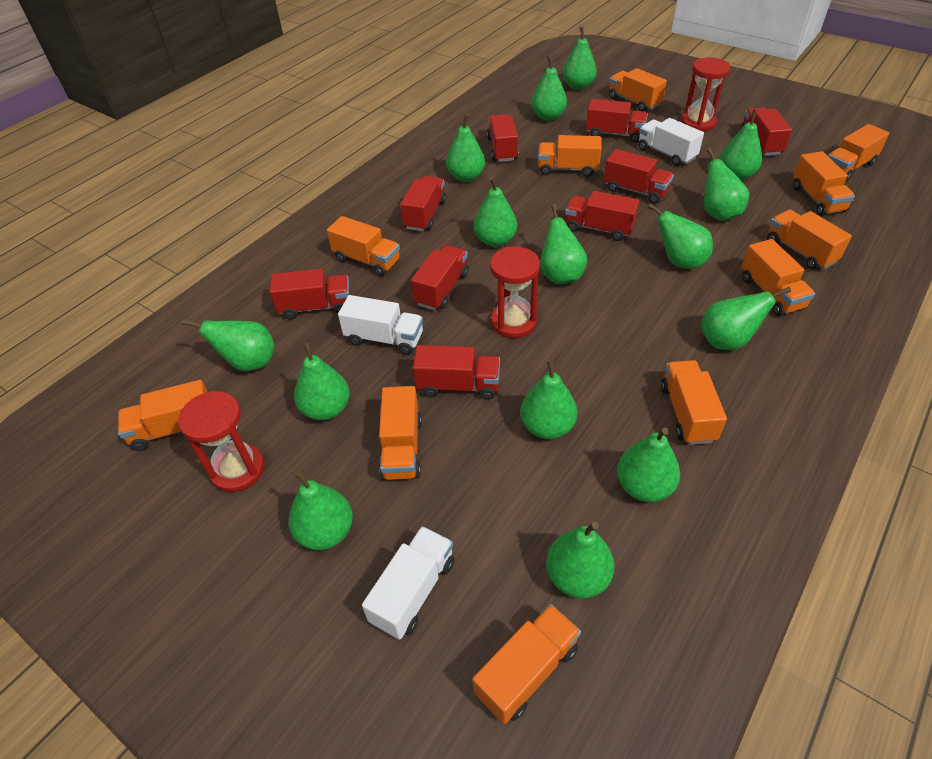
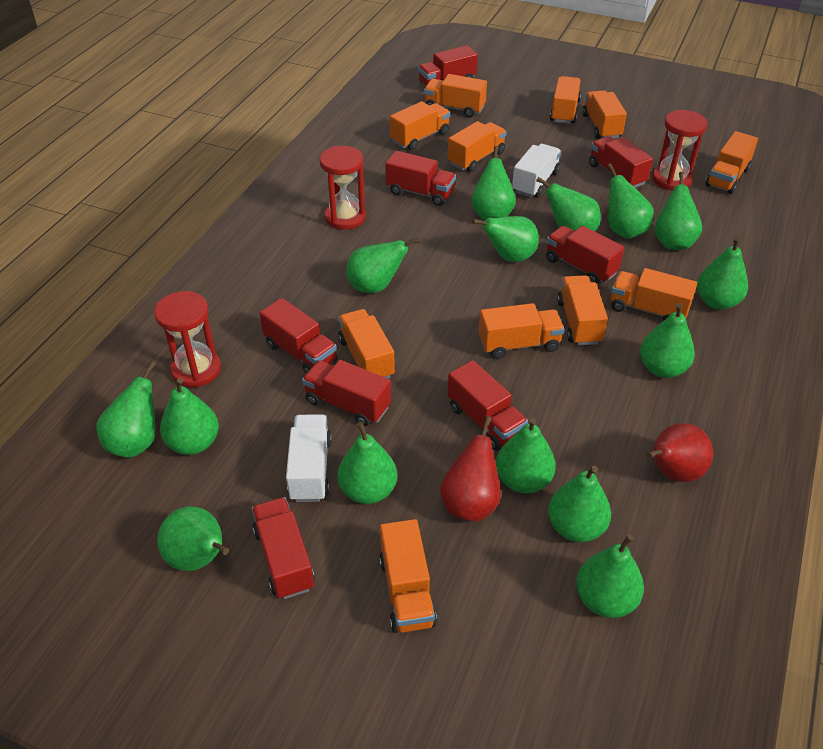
red pear: 0 -> 2
red truck: 9 -> 8
white truck: 3 -> 2

